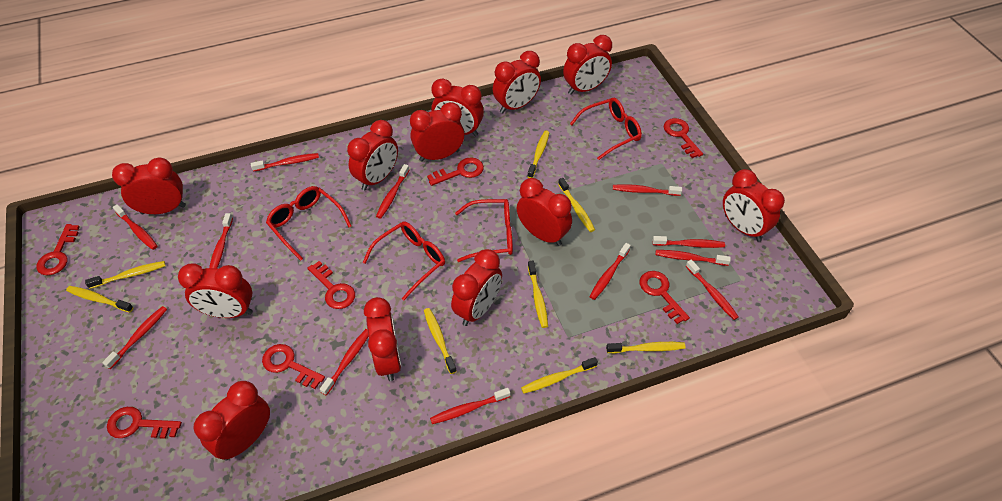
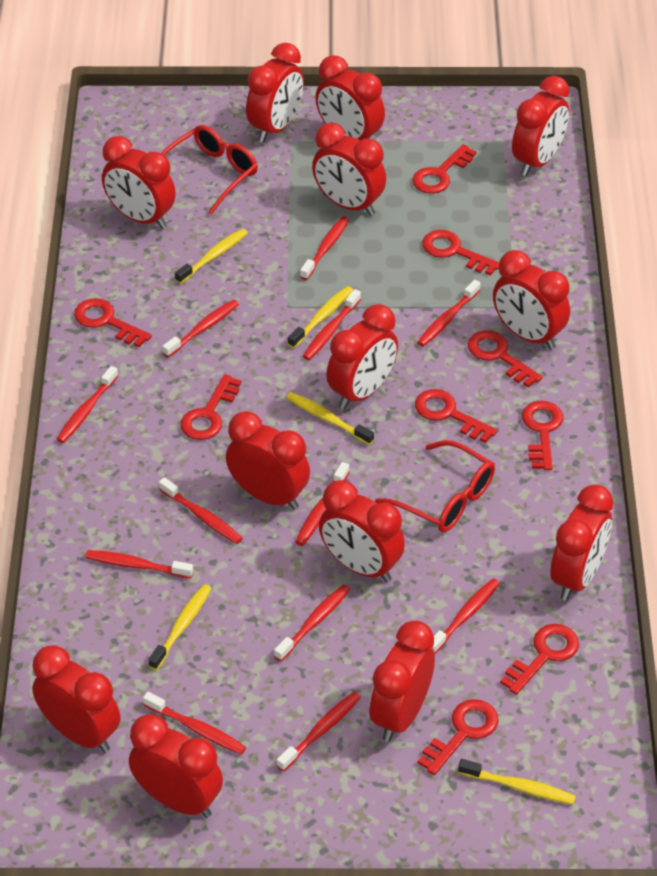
red clock: 12 -> 13
red glasses: 4 -> 2
red key: 7 -> 9
yellow toothbrush: 8 -> 5

